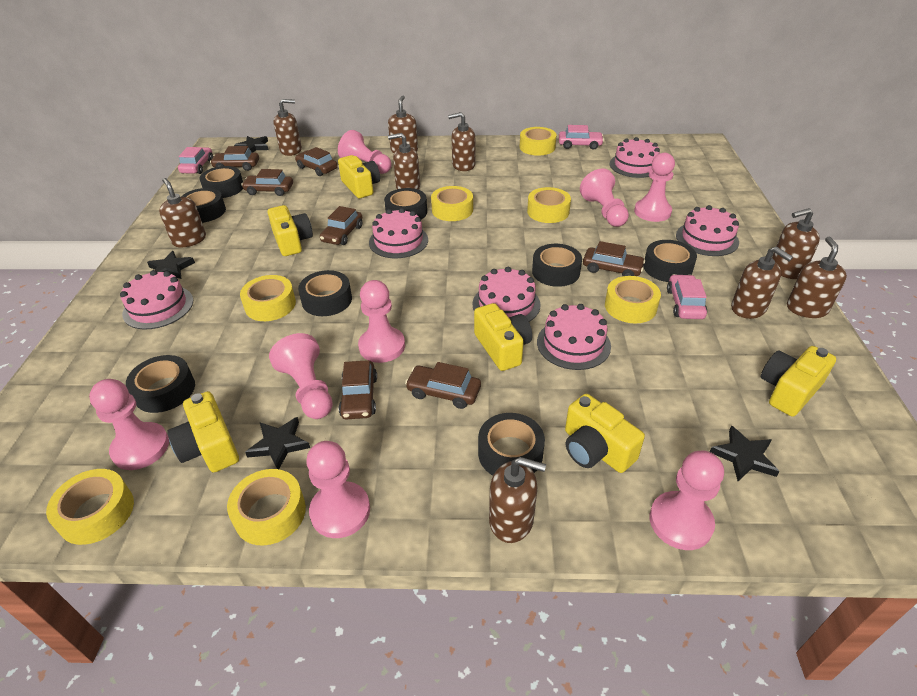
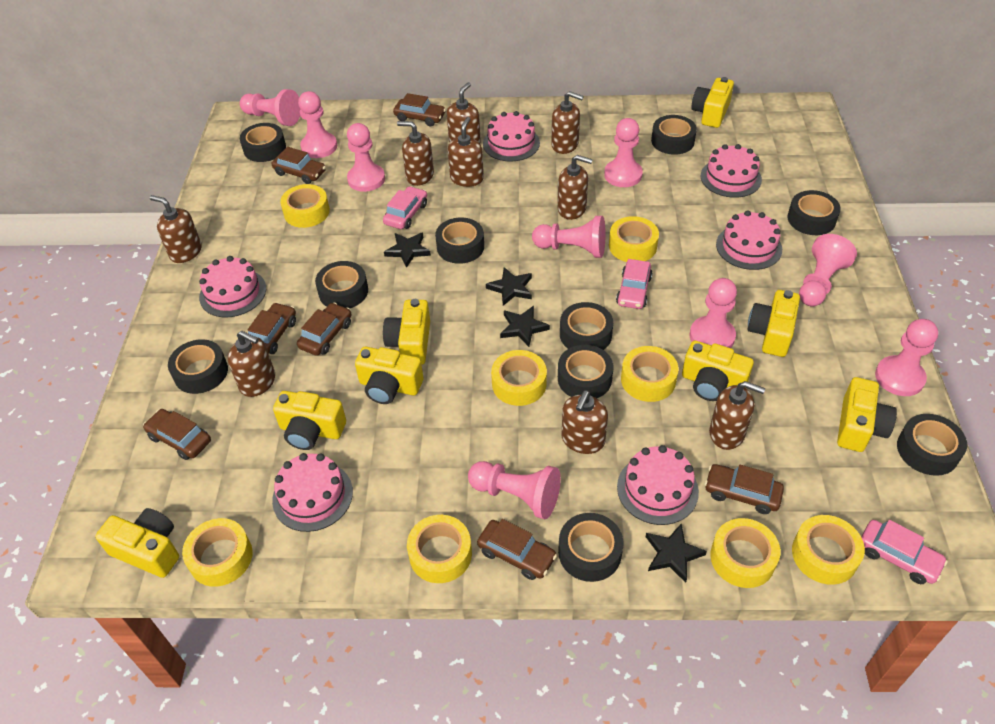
black tape: 8 -> 10
pink pawn: 8 -> 9
yellow camera: 6 -> 8
yellow tape: 7 -> 8

